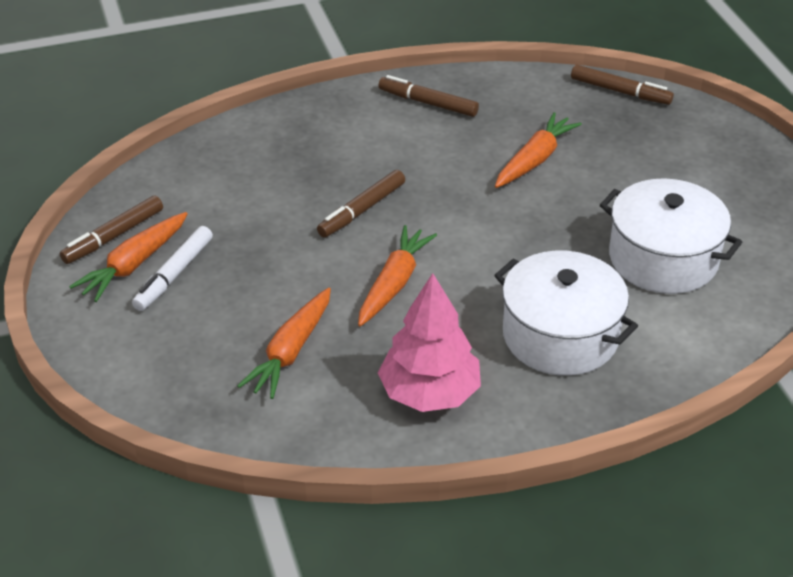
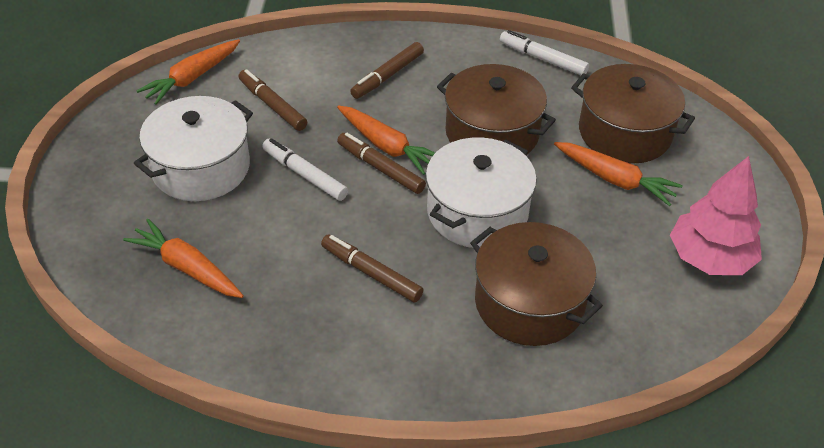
brown pot: 0 -> 3
white marker: 1 -> 2

